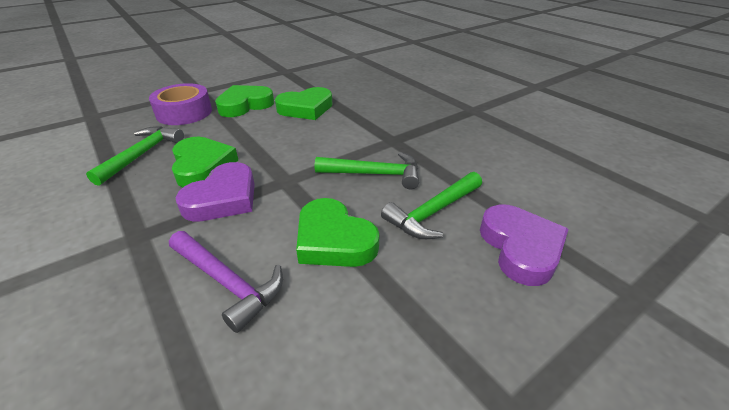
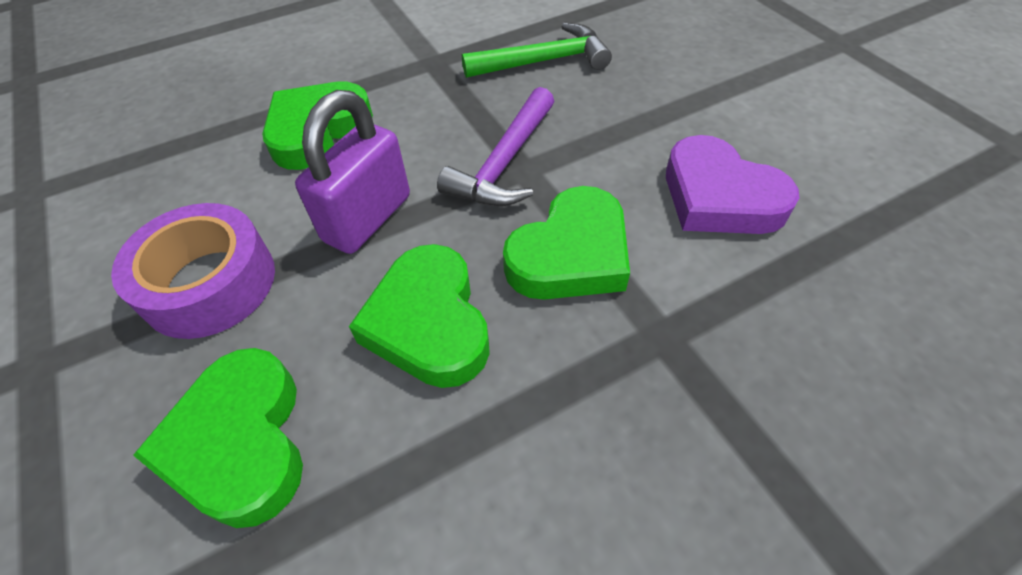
green hammer: 3 -> 1
purple heart: 2 -> 1
purple padlock: 0 -> 1

